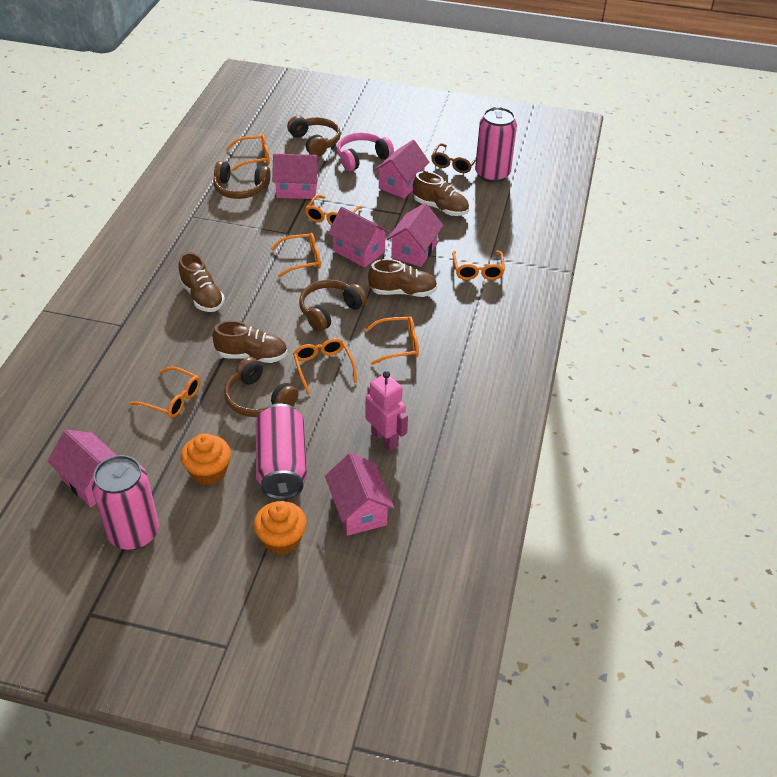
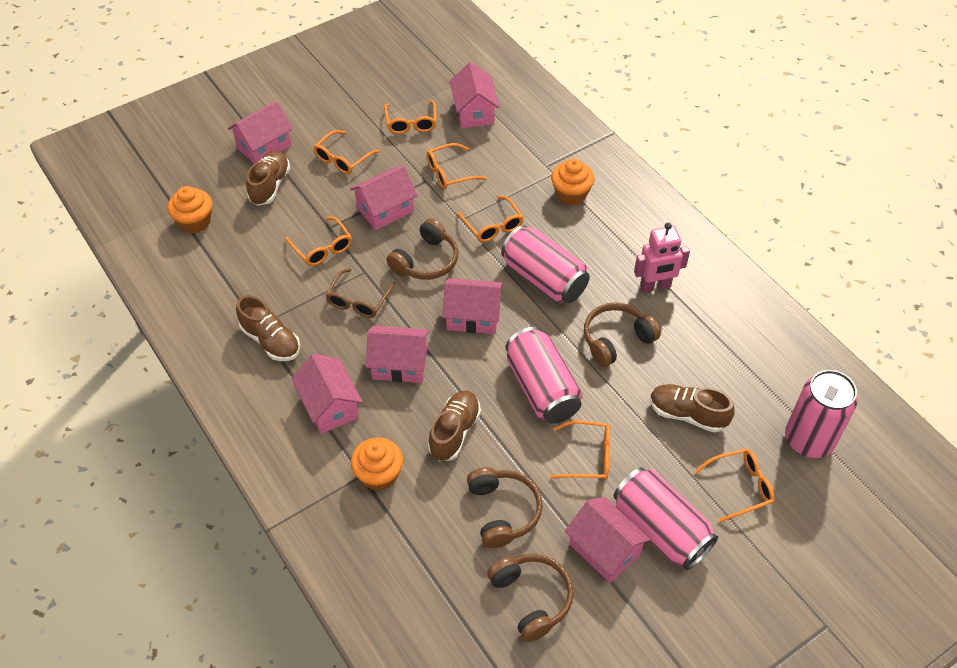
orange cupcake: 2 -> 3
pink can: 3 -> 4
pink headphones: 1 -> 0
pink house: 6 -> 7

